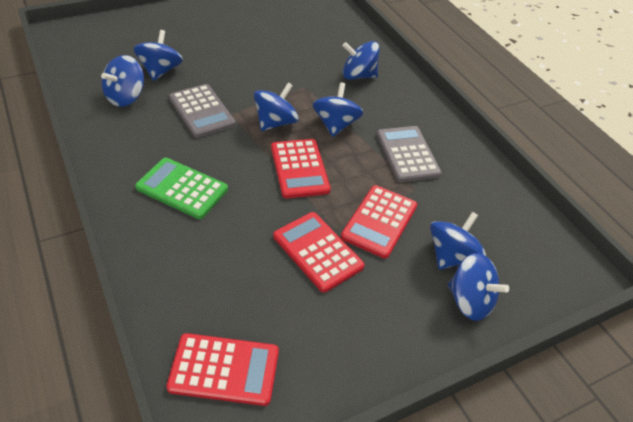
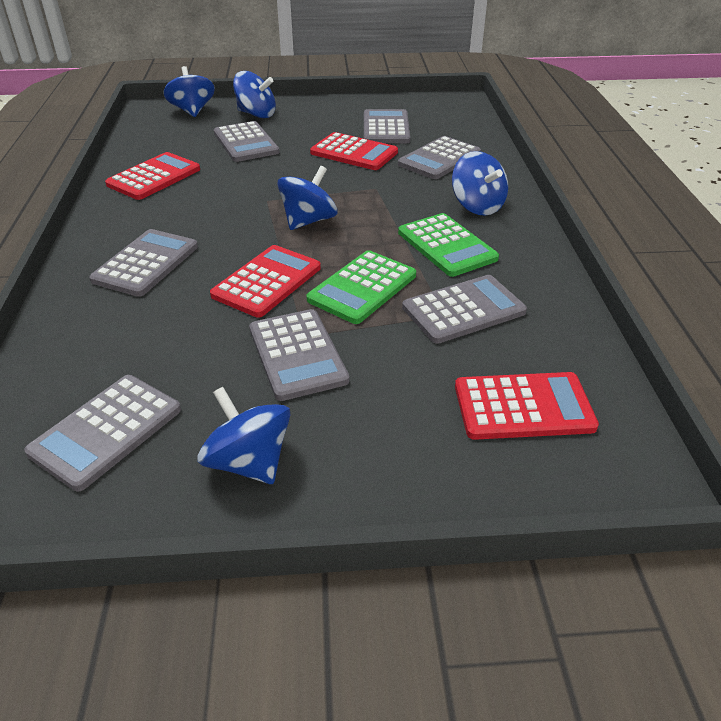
blue spinning top: 7 -> 5
green calculator: 1 -> 2
grey calculator: 2 -> 7

